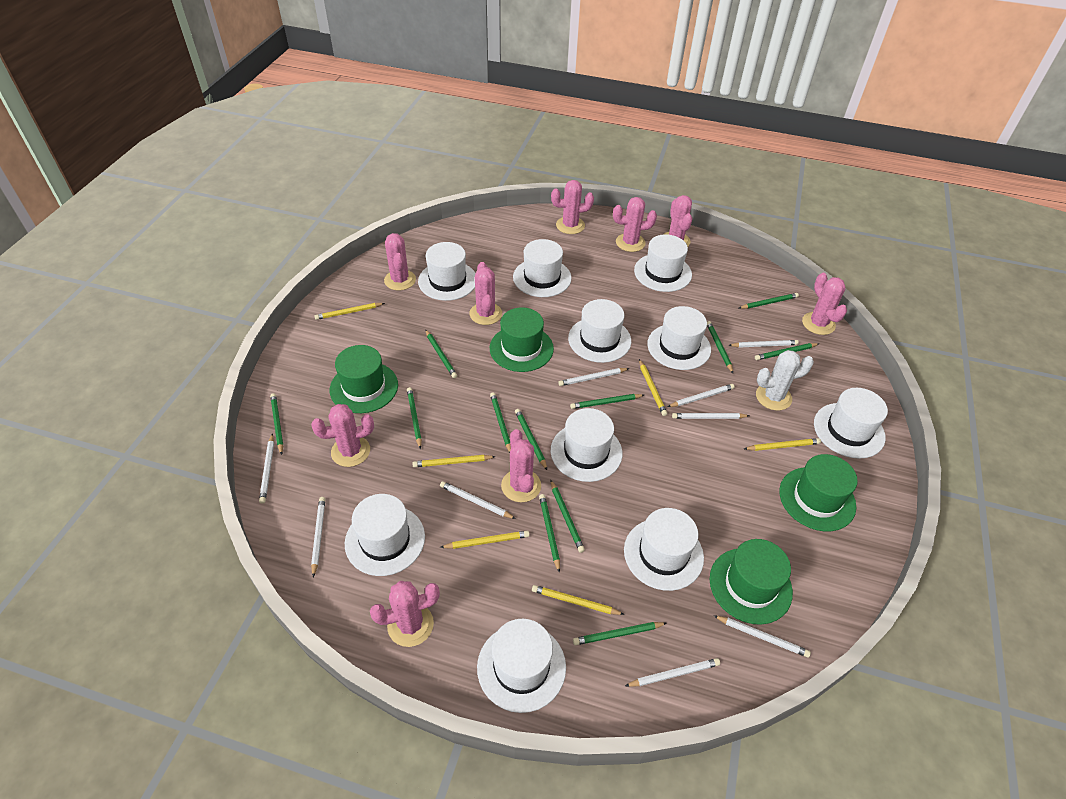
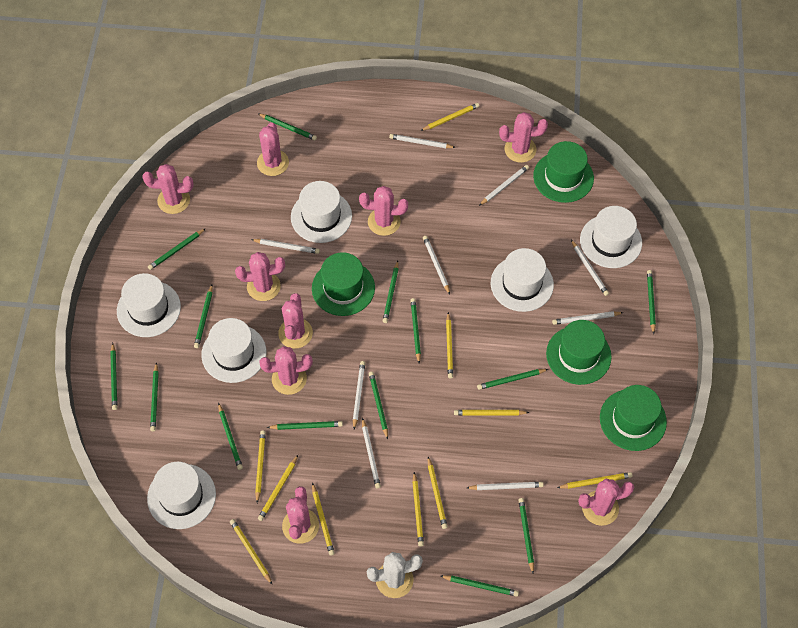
green pencil: 12 -> 14
white hat: 10 -> 6
yellow pencil: 6 -> 10

